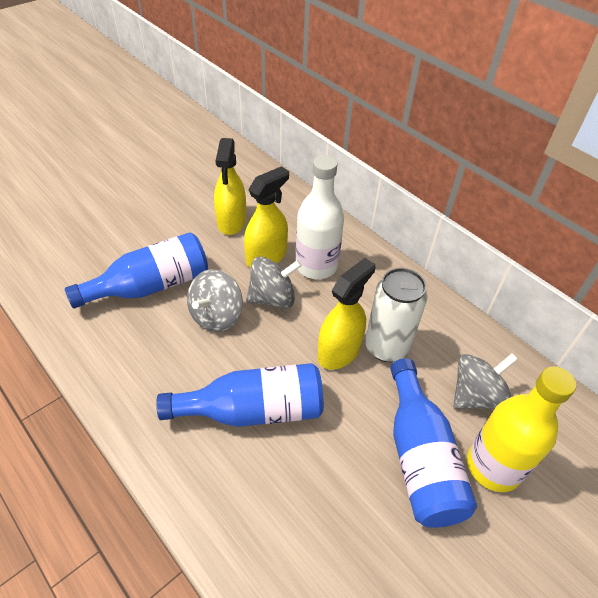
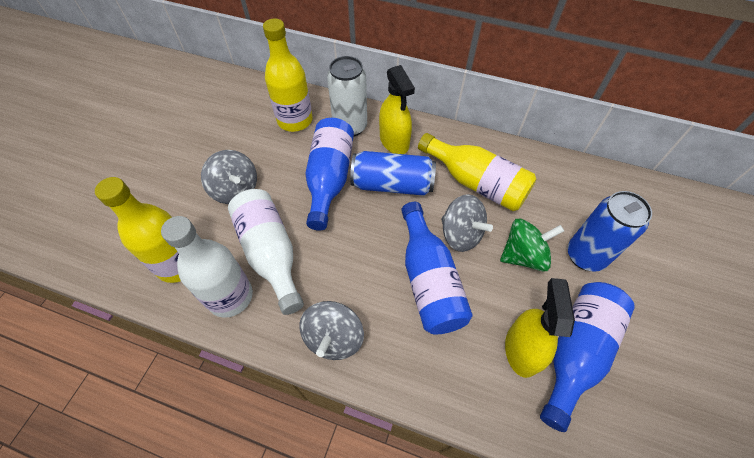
blue can: 0 -> 2
green spinning top: 0 -> 1
white bottle: 1 -> 2
yellow bottle: 1 -> 3
yellow spray bottle: 3 -> 2

